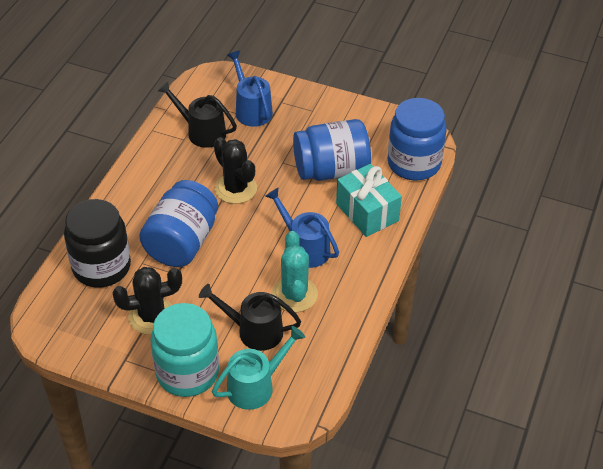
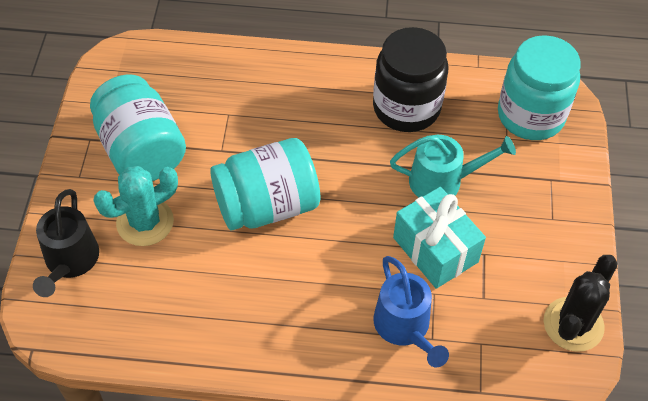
black cactus: 2 -> 1
black watering can: 2 -> 1
blue jar: 3 -> 0
blue watering can: 2 -> 1
turquoise jar: 1 -> 3

